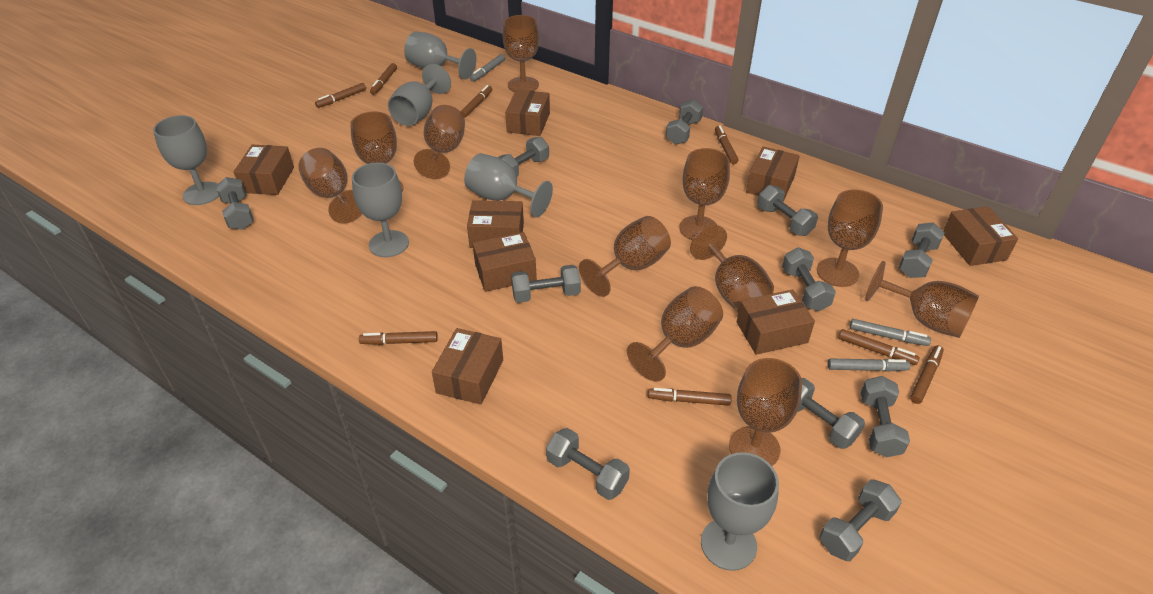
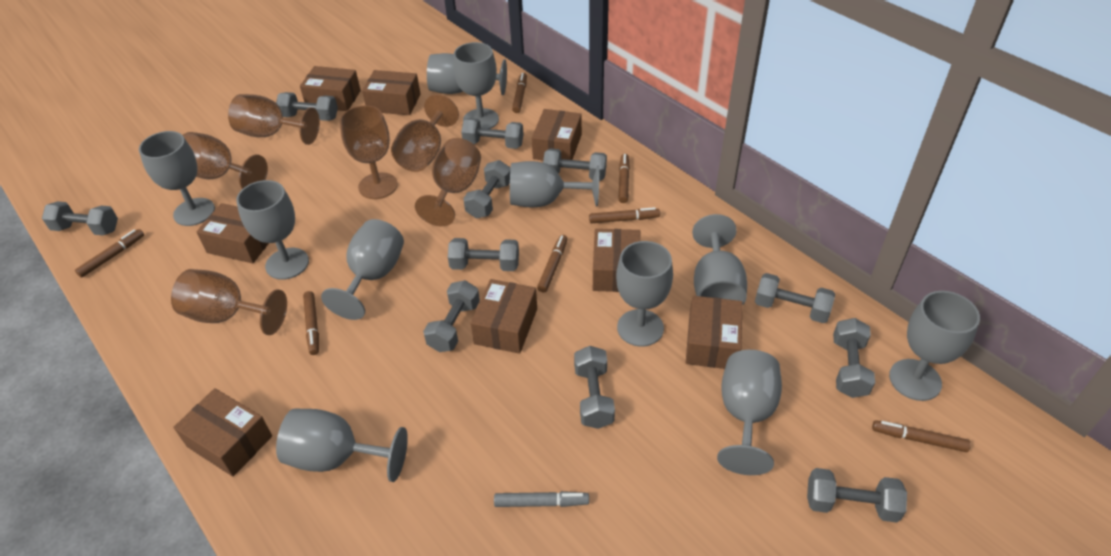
brown goblet: 11 -> 6
brown marker: 8 -> 7
grey goblet: 6 -> 11
grey marker: 3 -> 1

